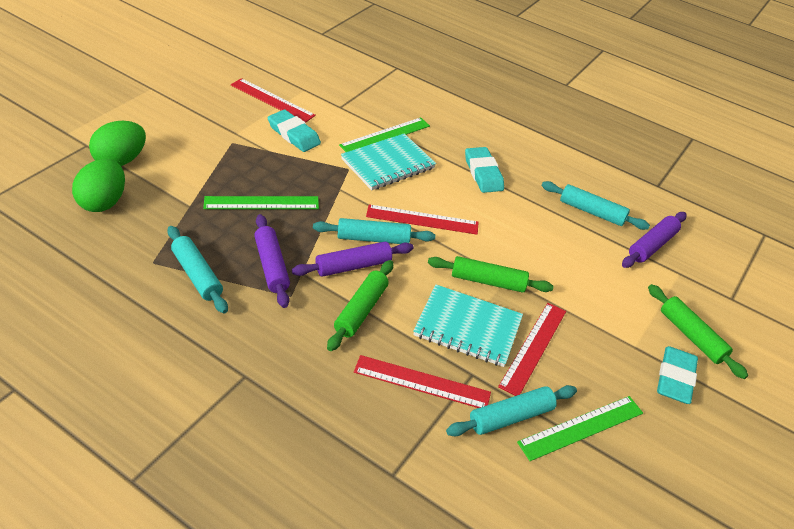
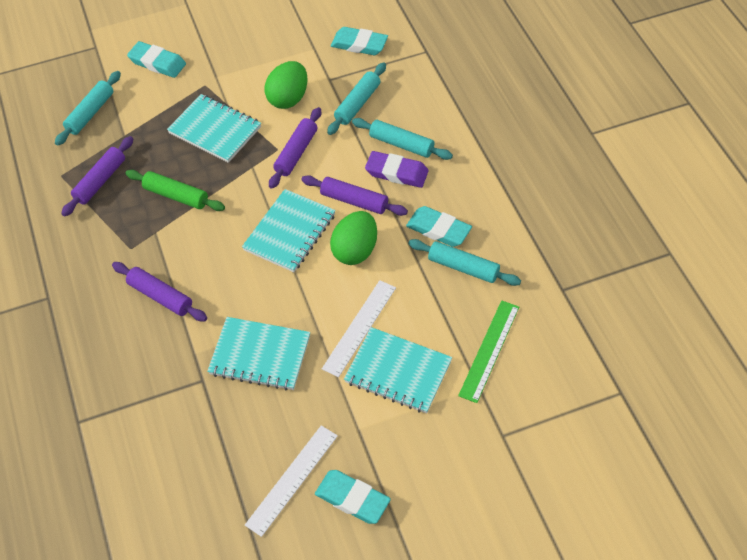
green rolling pin: 3 -> 1
green ruler: 3 -> 1
purple eraser: 0 -> 1
purple rolling pin: 3 -> 4
red ruler: 4 -> 0
turquoise eraser: 3 -> 4
turquoise notebook: 2 -> 4
white ruler: 0 -> 2

